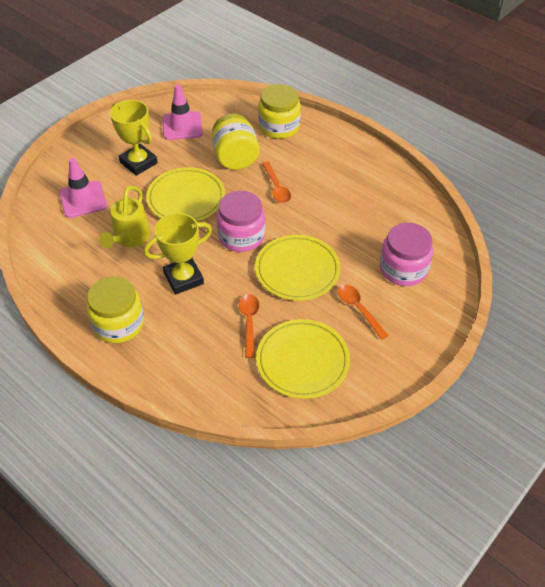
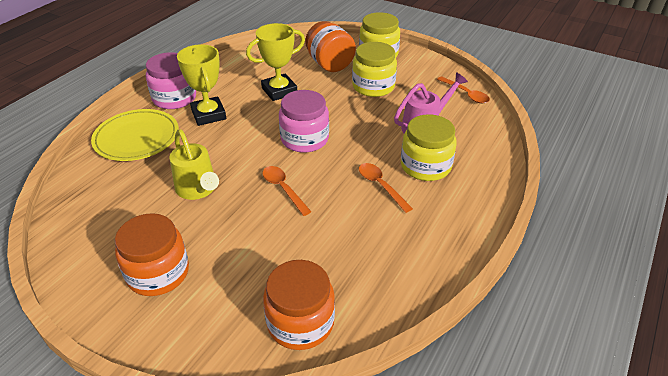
orange jar: 0 -> 3
pink traffic cone: 2 -> 0
pink watering can: 0 -> 1
yellow plate: 3 -> 1

